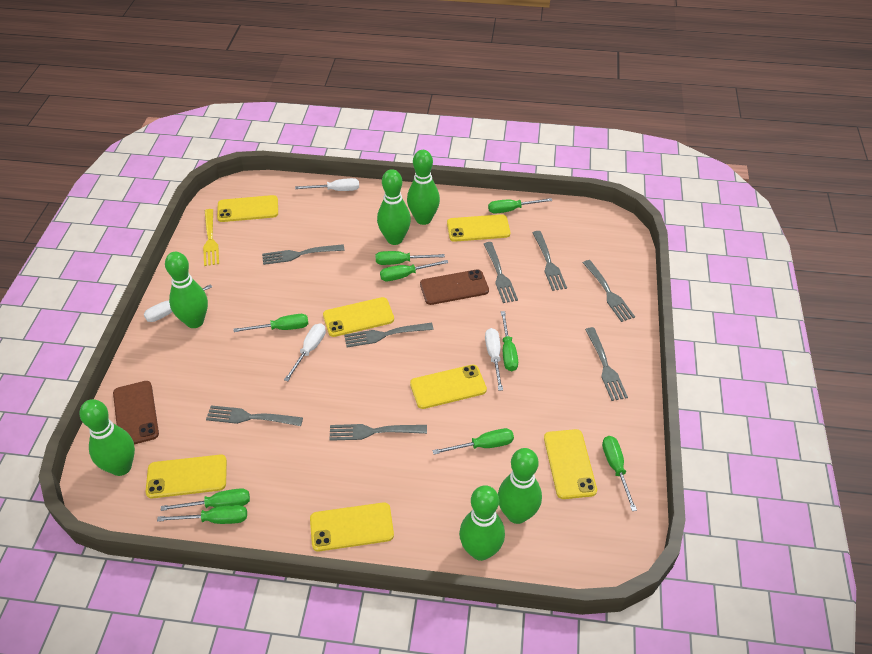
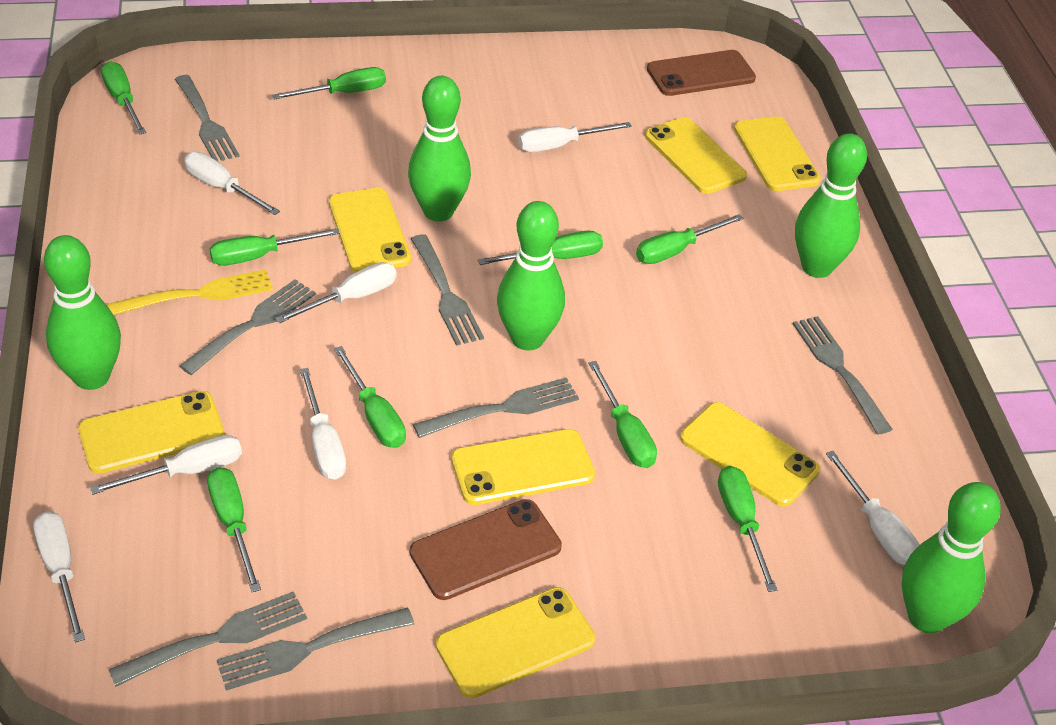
green bowling pin: 6 -> 5
grey fork: 8 -> 7
white screwdriver: 4 -> 7

